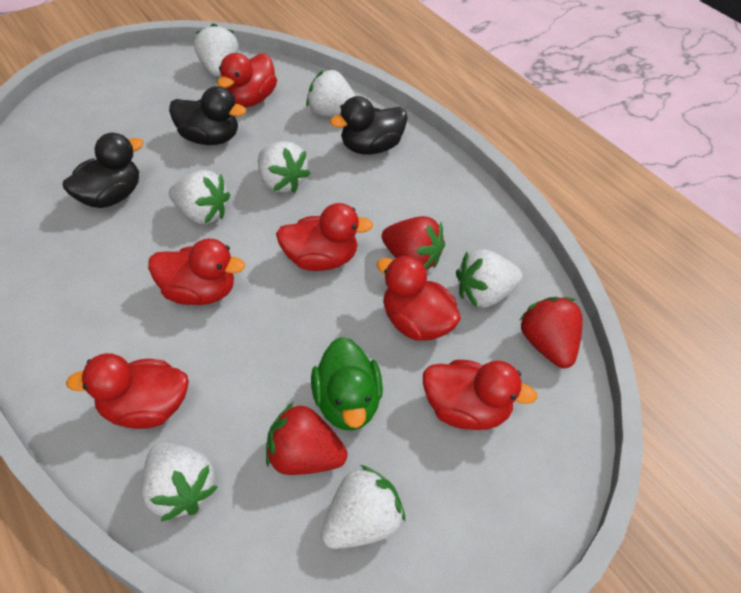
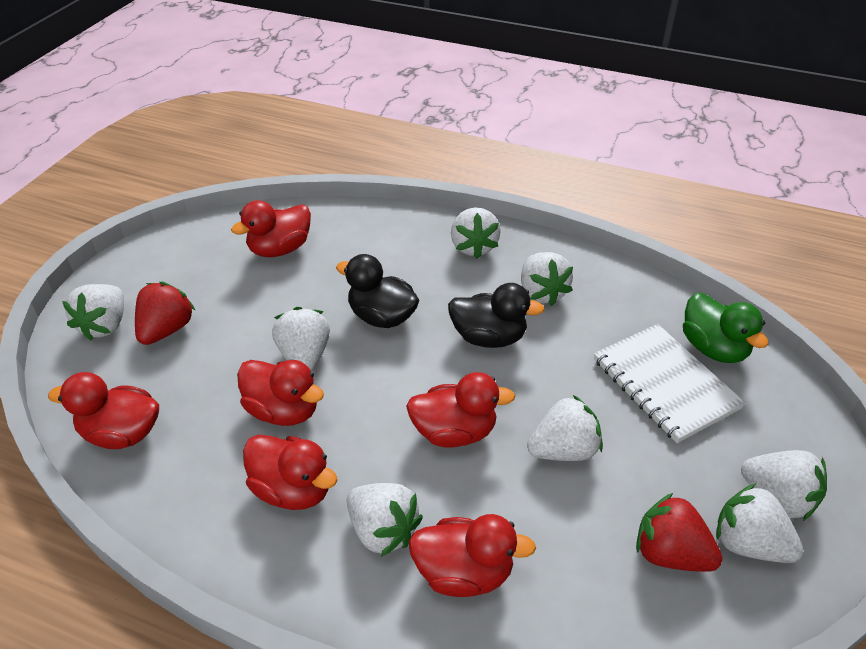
black duck: 3 -> 2
red strawberry: 3 -> 2
white notebook: 0 -> 1
white strawberry: 7 -> 8

